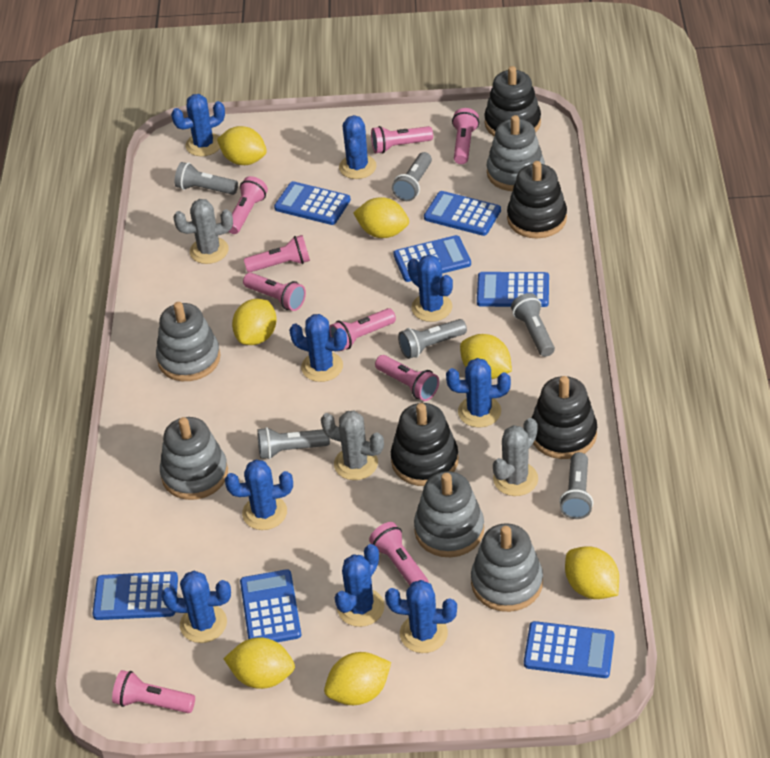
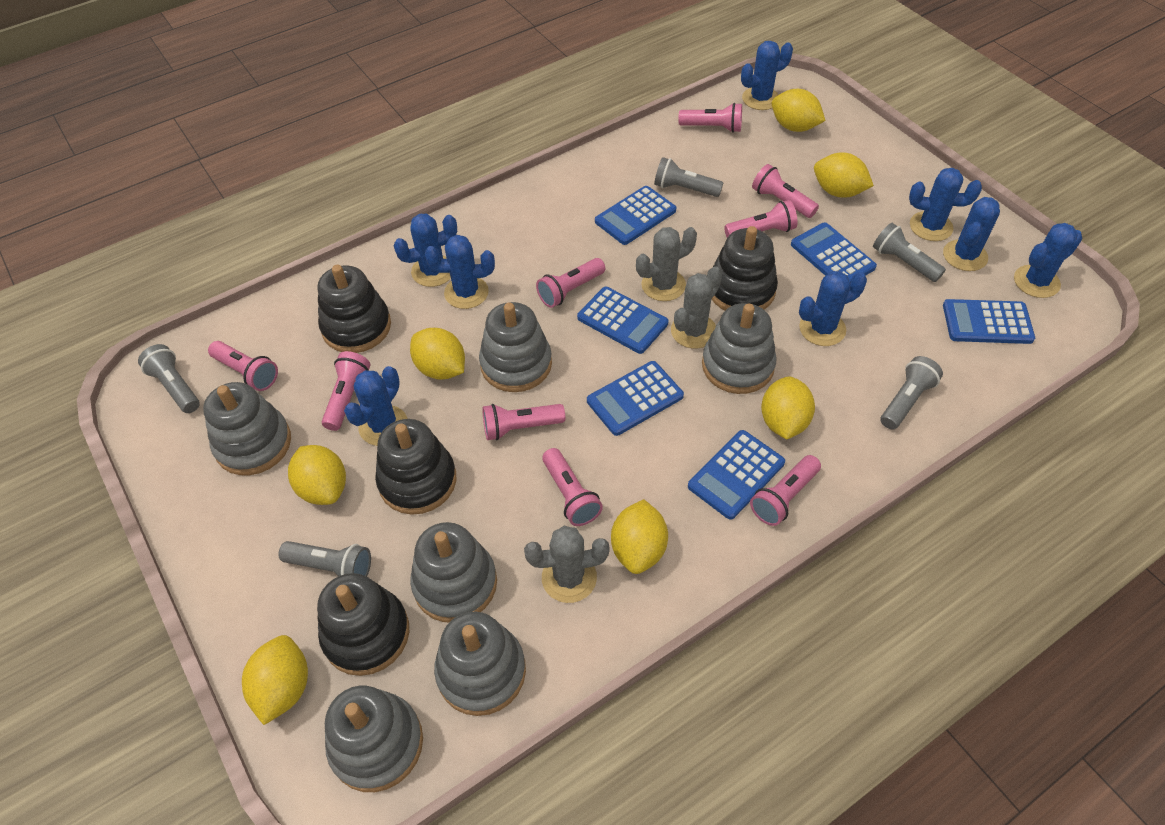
blue cactus: 9 -> 8
blue calculator: 7 -> 6
grey flashlight: 6 -> 5
grey stacking toy: 5 -> 6

